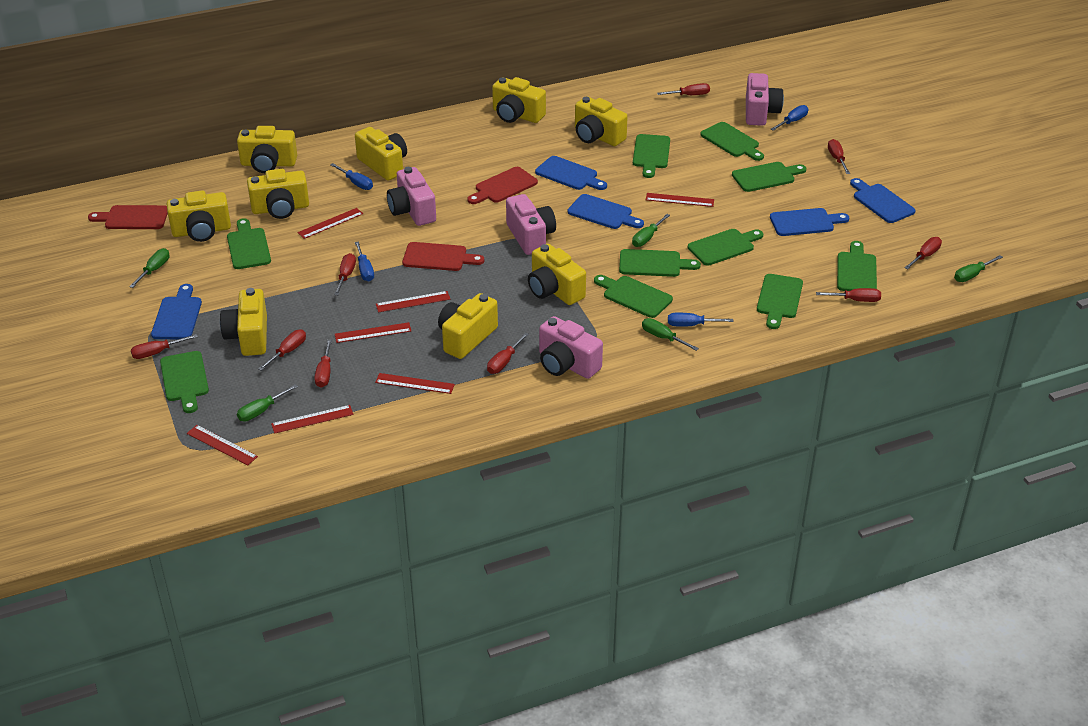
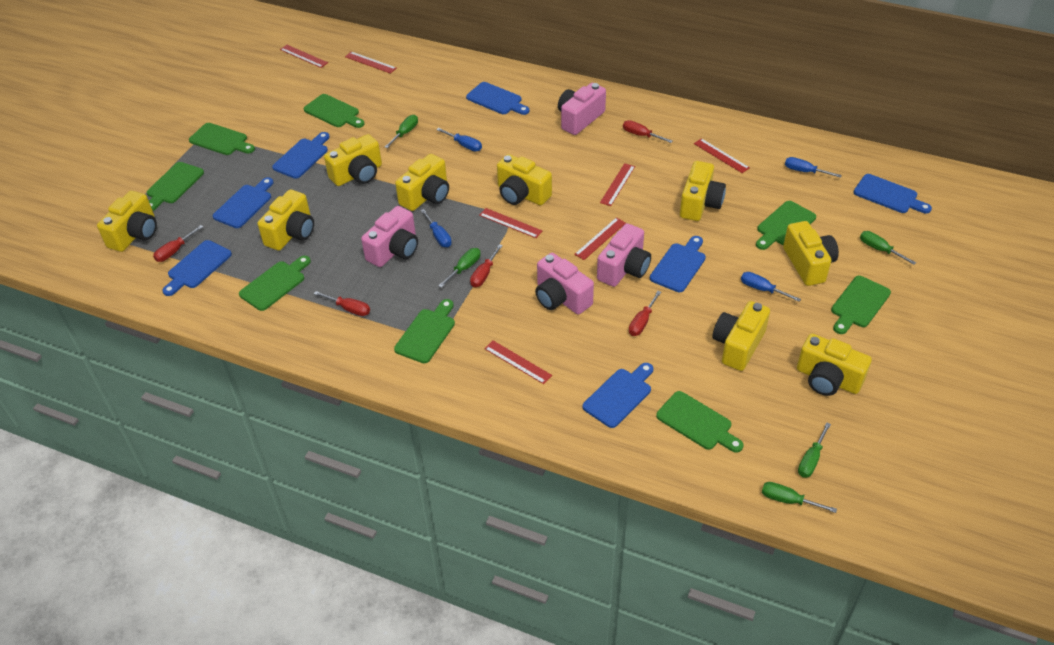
blue cutting board: 5 -> 7
green cutting board: 10 -> 8
red cutting board: 3 -> 0
red screwdriver: 9 -> 5

